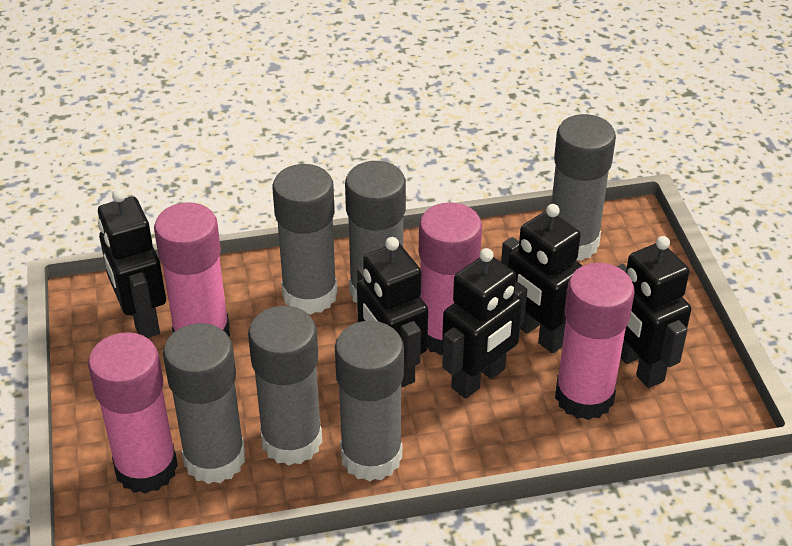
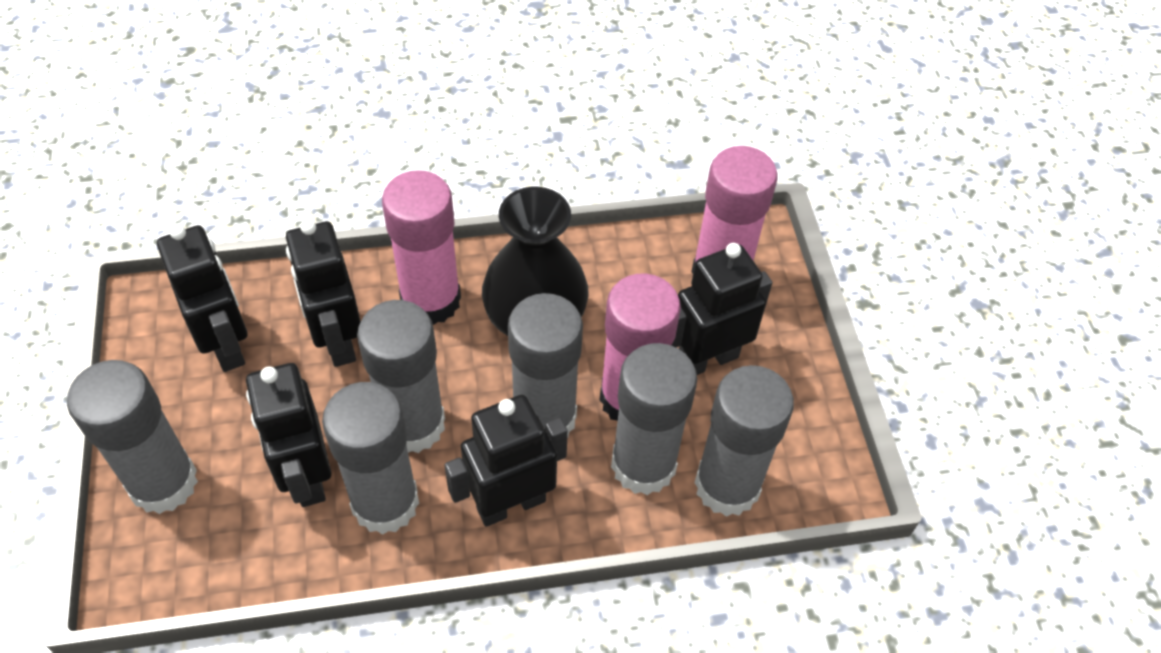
black vase: 0 -> 1
pink glue stick: 4 -> 3

